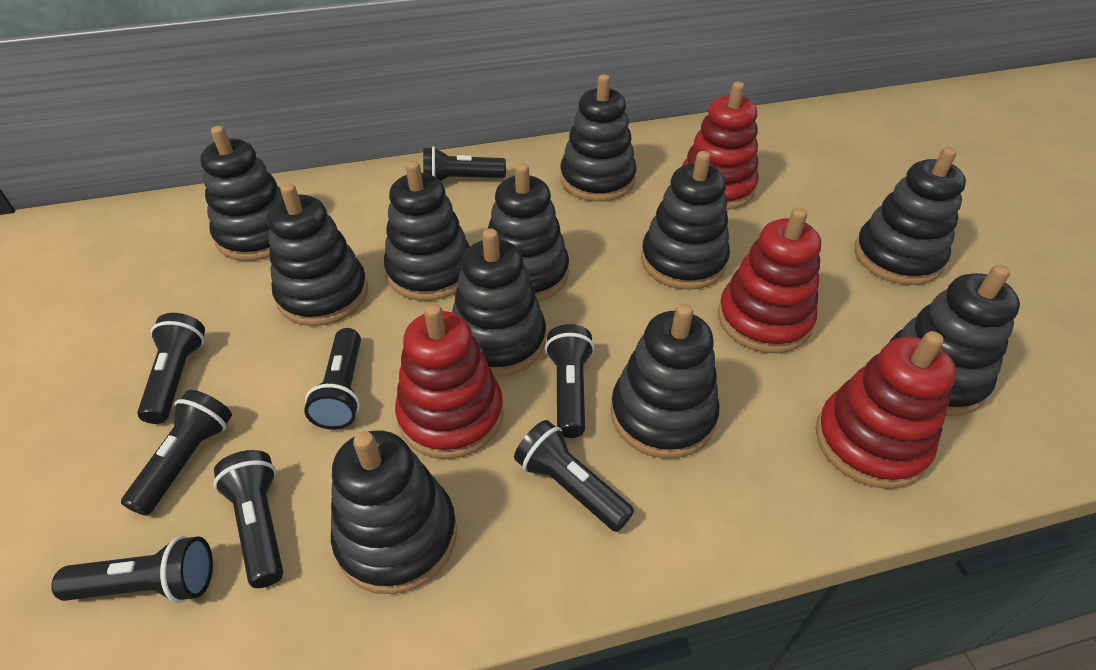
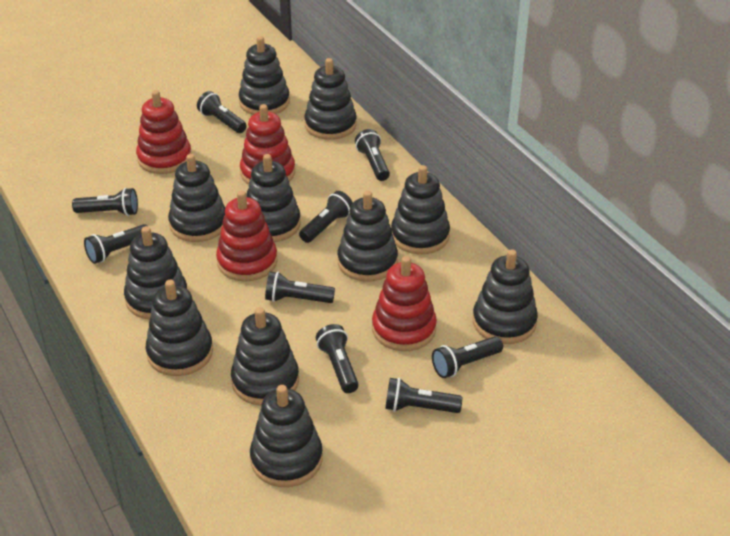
black flashlight: 8 -> 9

